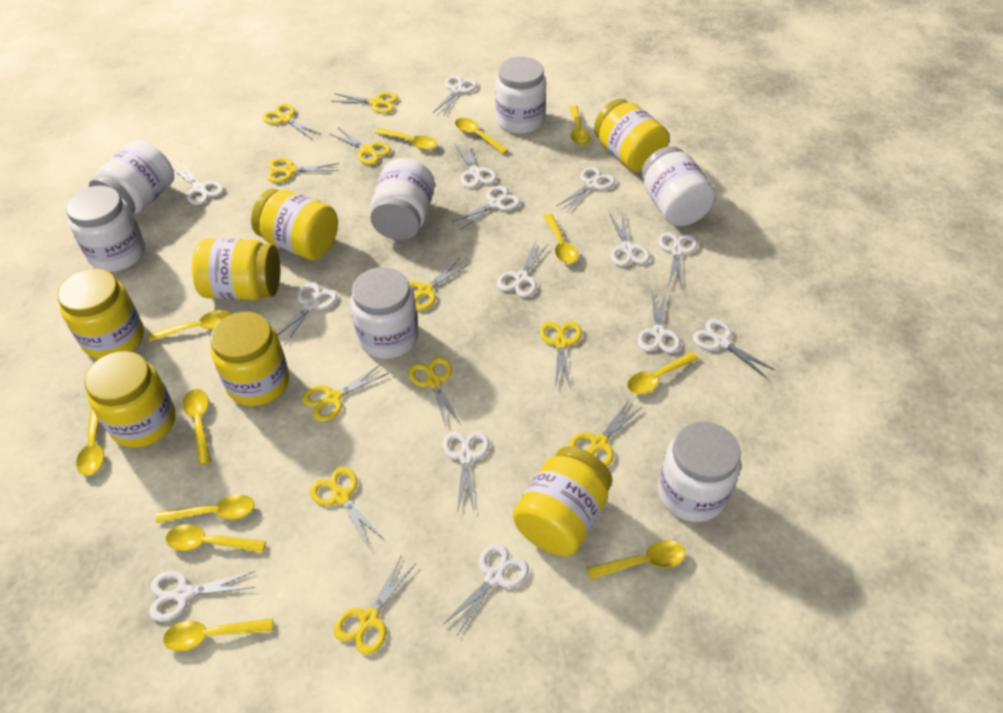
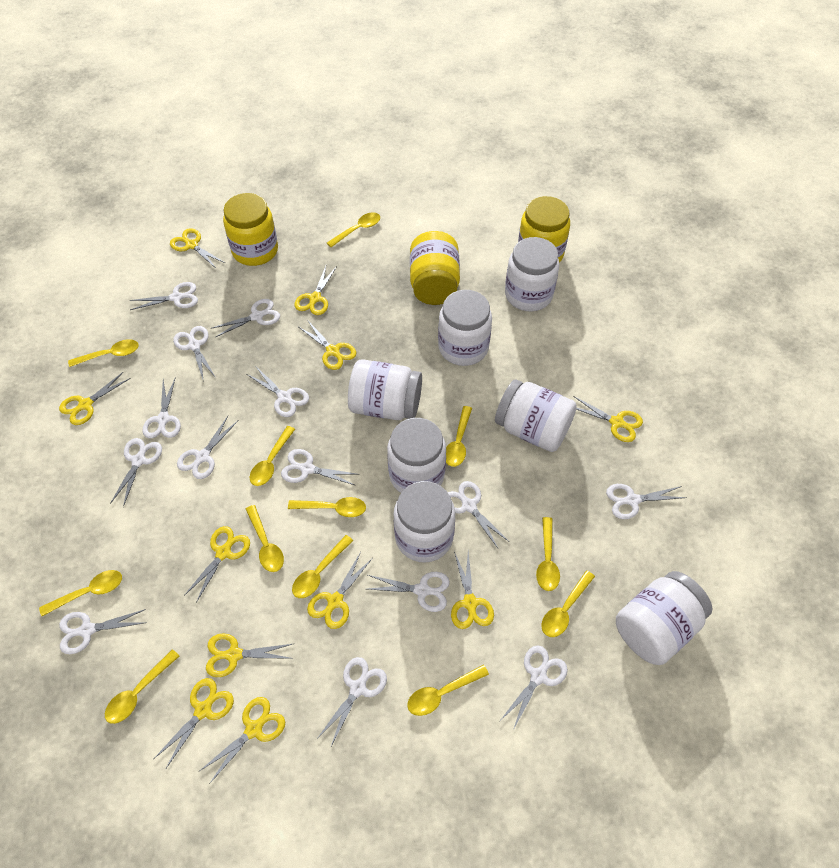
yellow jar: 7 -> 3

